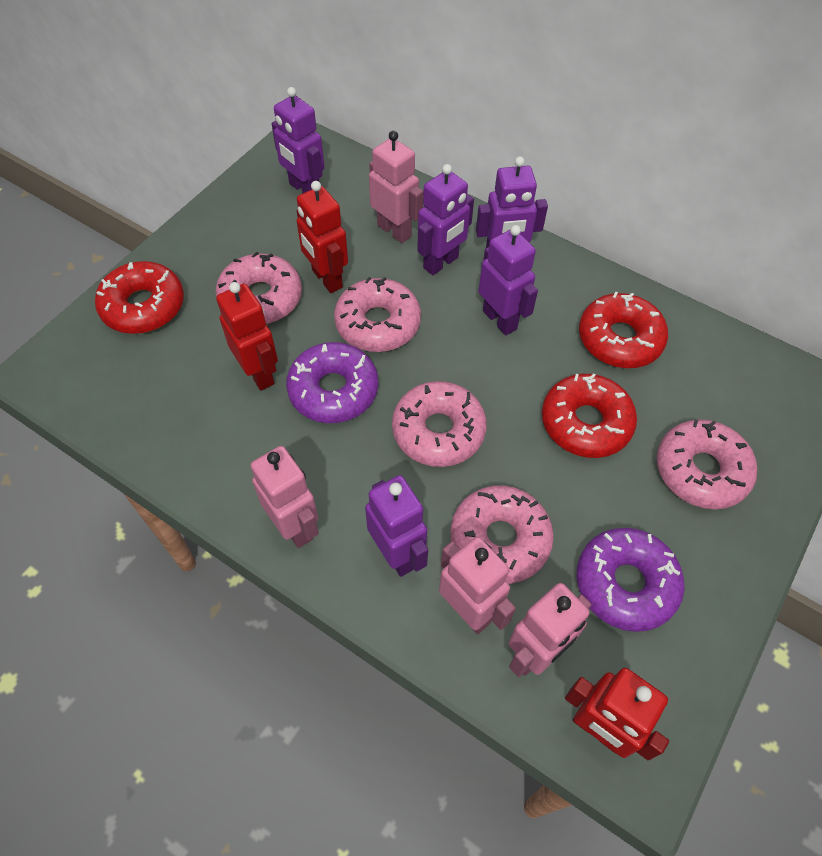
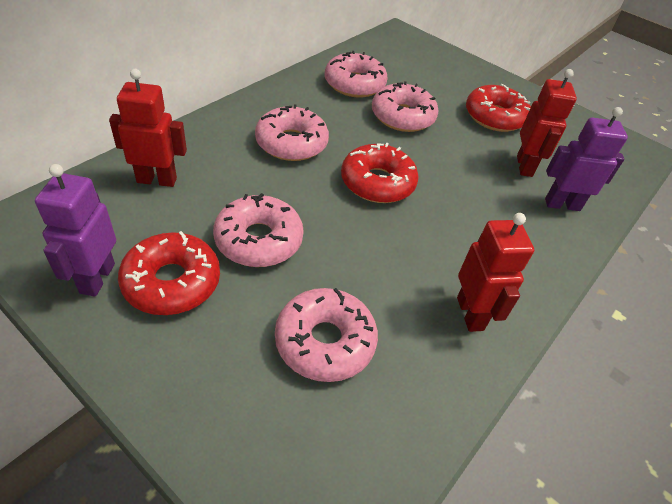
pink robot: 4 -> 0
purple donut: 2 -> 0
purple robot: 5 -> 2

